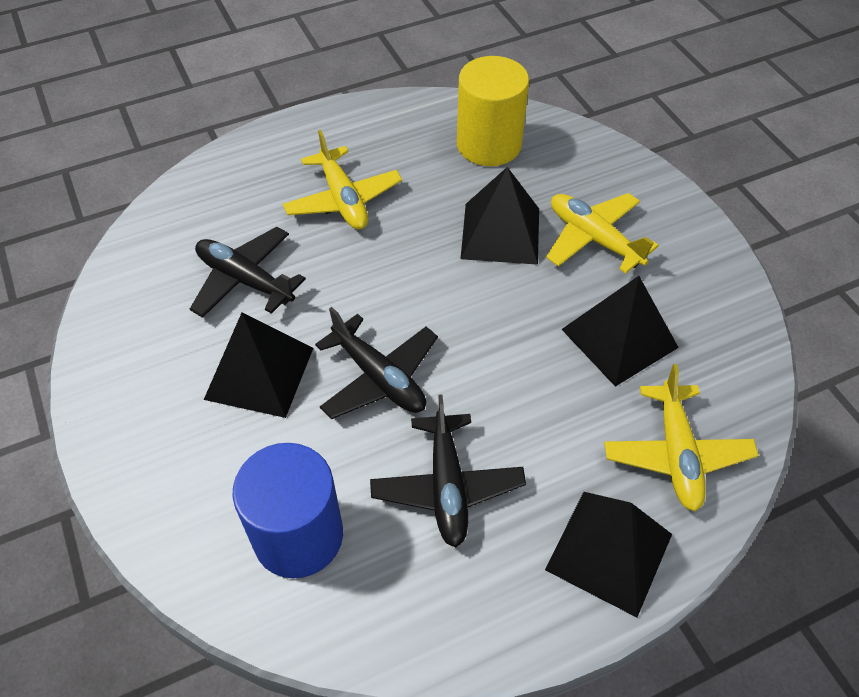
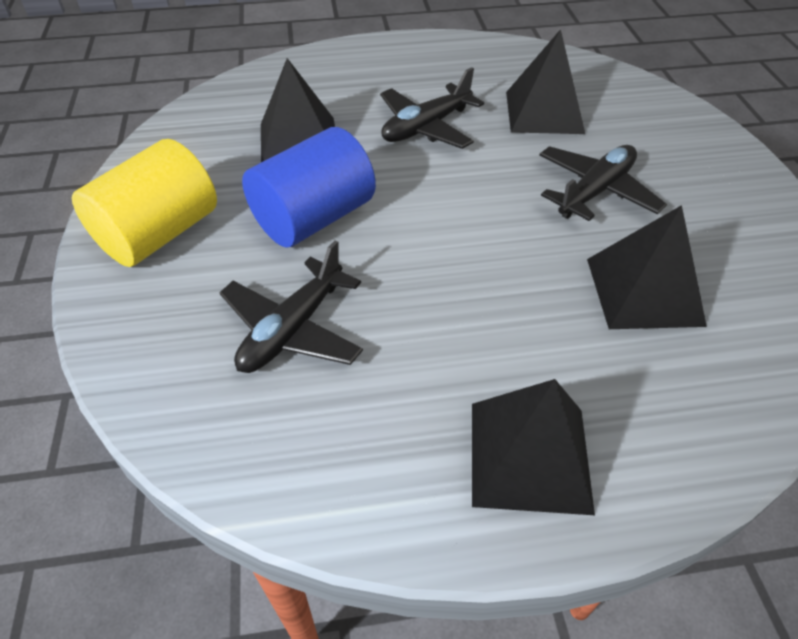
yellow plane: 3 -> 0

